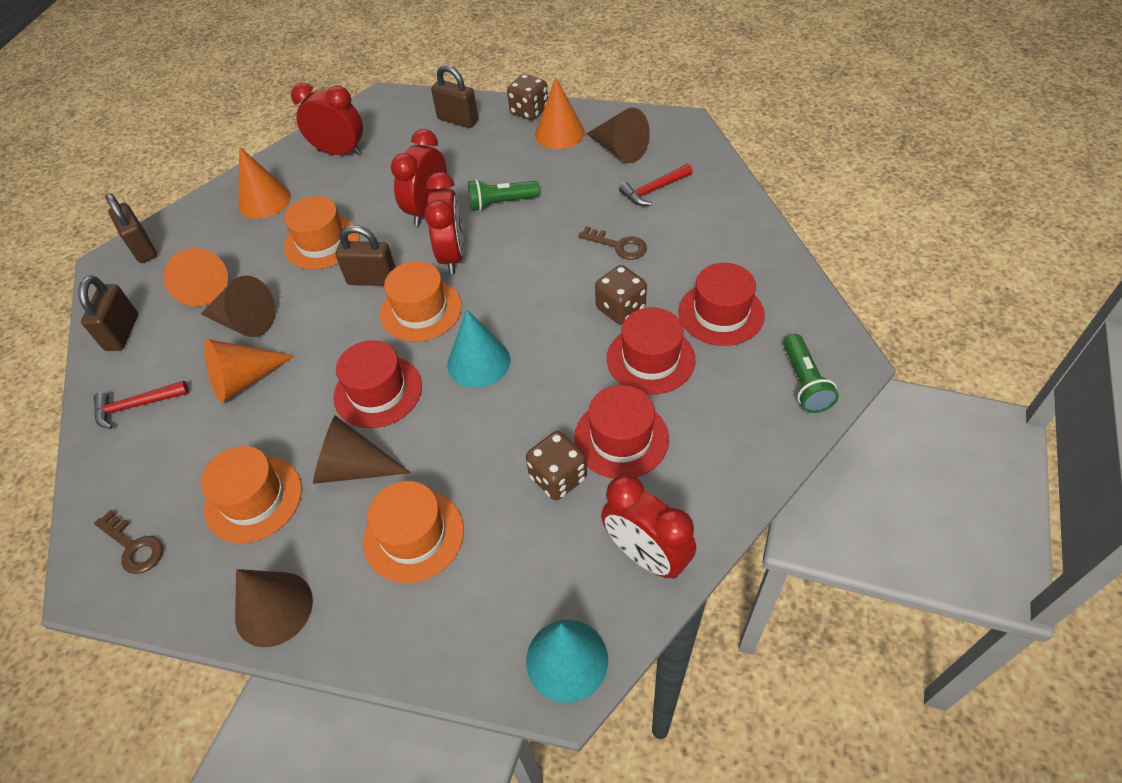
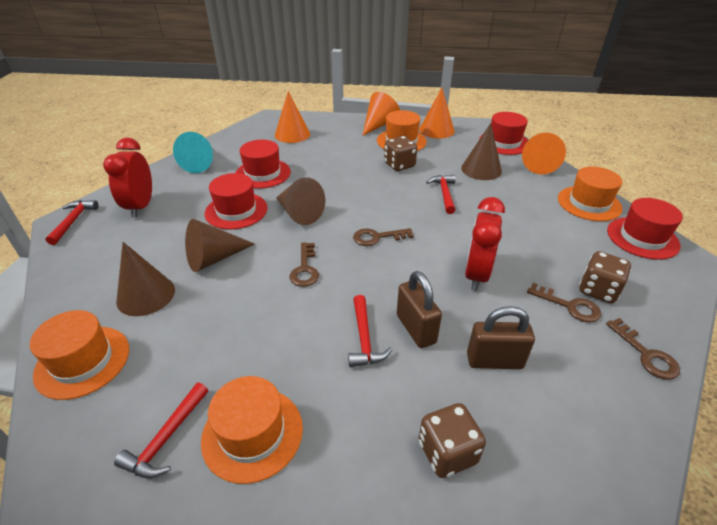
brown key: 2 -> 4
brown padlock: 4 -> 2
green flashlight: 2 -> 0
red clock: 4 -> 2
red hammer: 2 -> 4
turquoise cone: 2 -> 1

